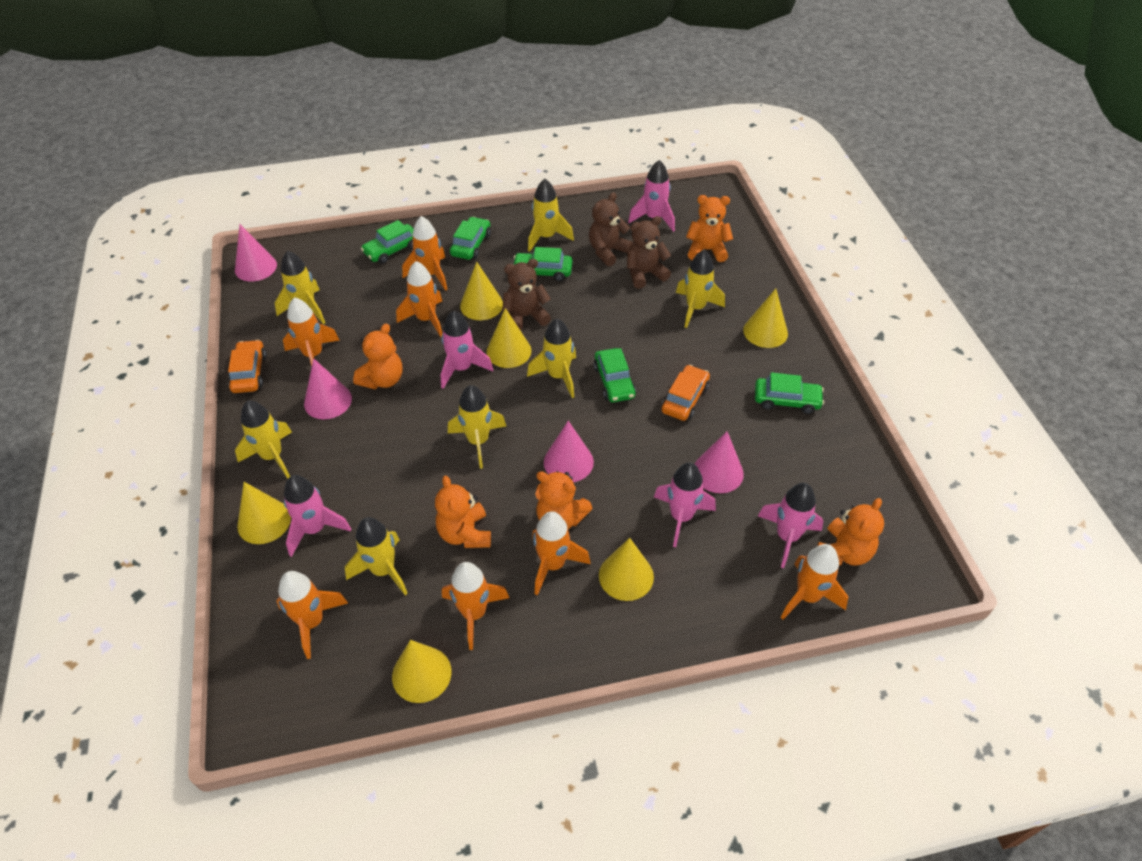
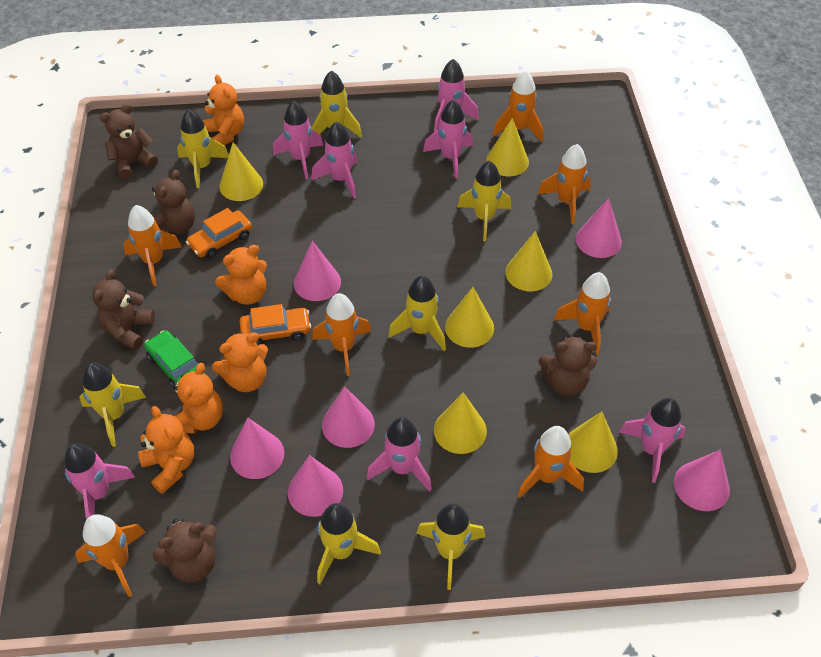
brown teddy bear: 3 -> 5
green car: 5 -> 1
pink cone: 4 -> 6
pink rocket: 5 -> 7

